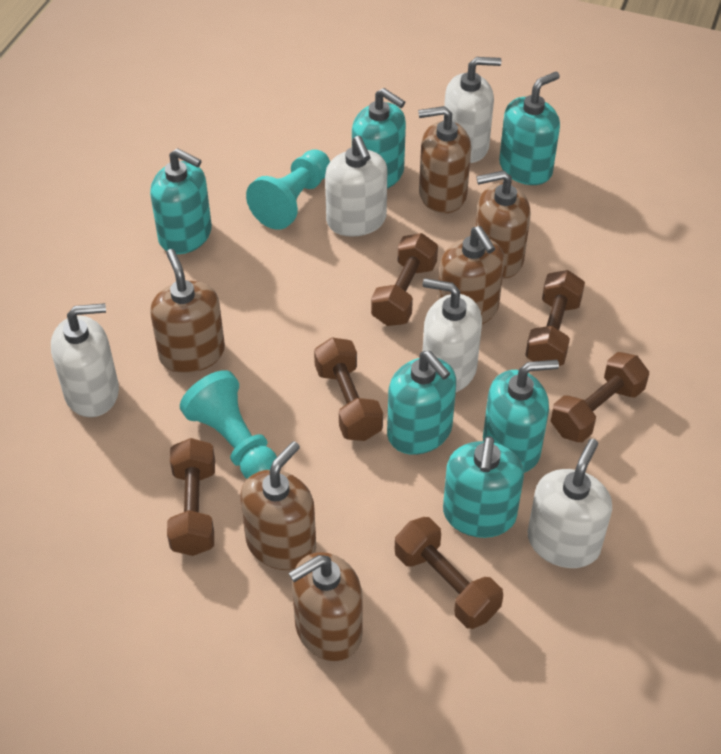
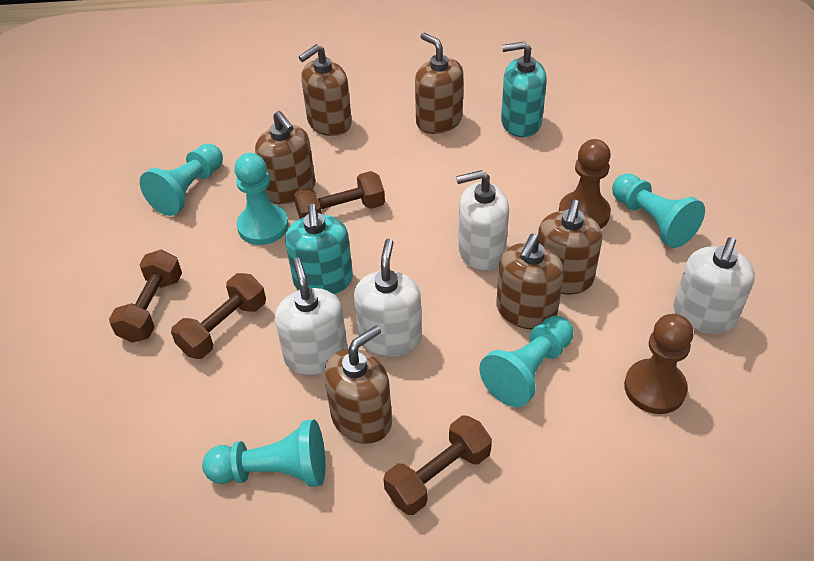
brown dumbbell: 6 -> 4
brown pawn: 0 -> 2
turquoise pawn: 2 -> 5
turquoise soap dispenser: 6 -> 2
white soap dispenser: 5 -> 4

